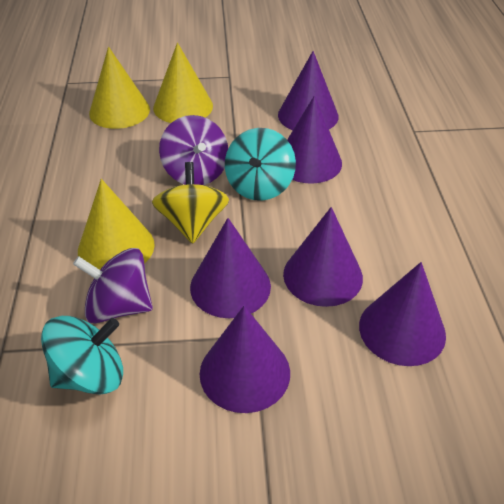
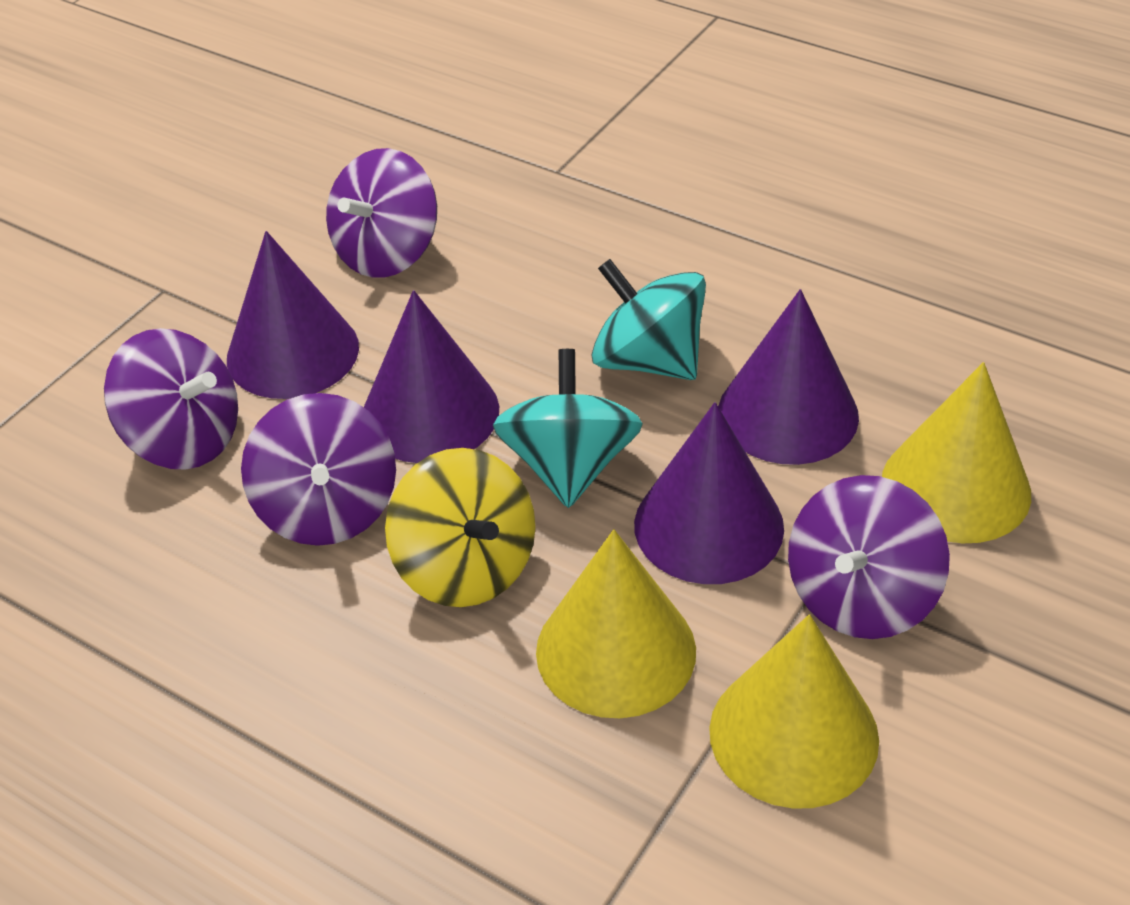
purple cone: 6 -> 4
purple spinning top: 2 -> 4

